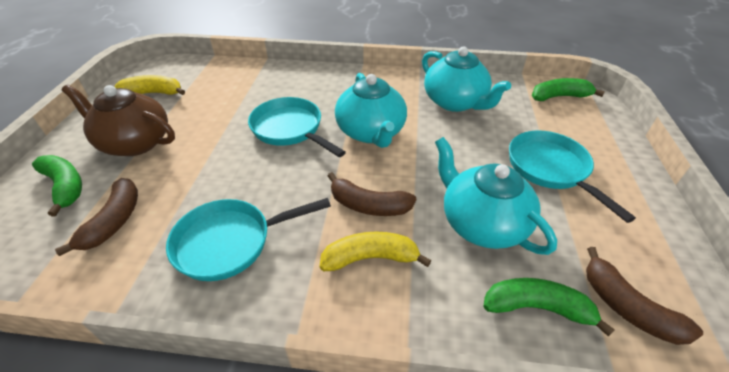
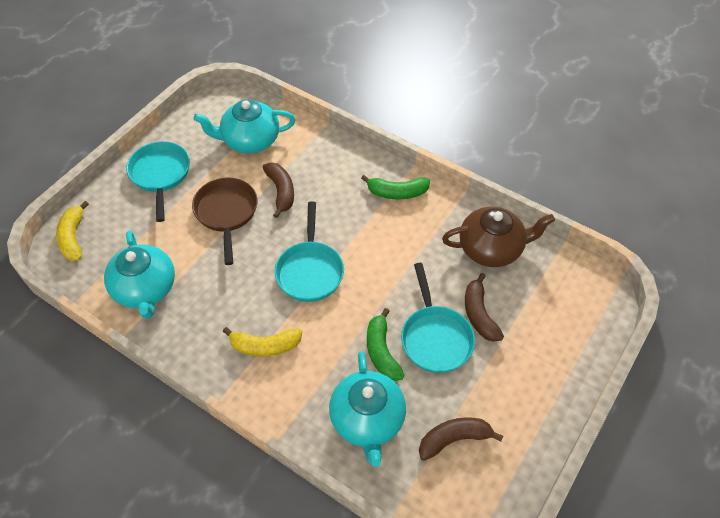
brown pan: 0 -> 1
green banana: 3 -> 2

